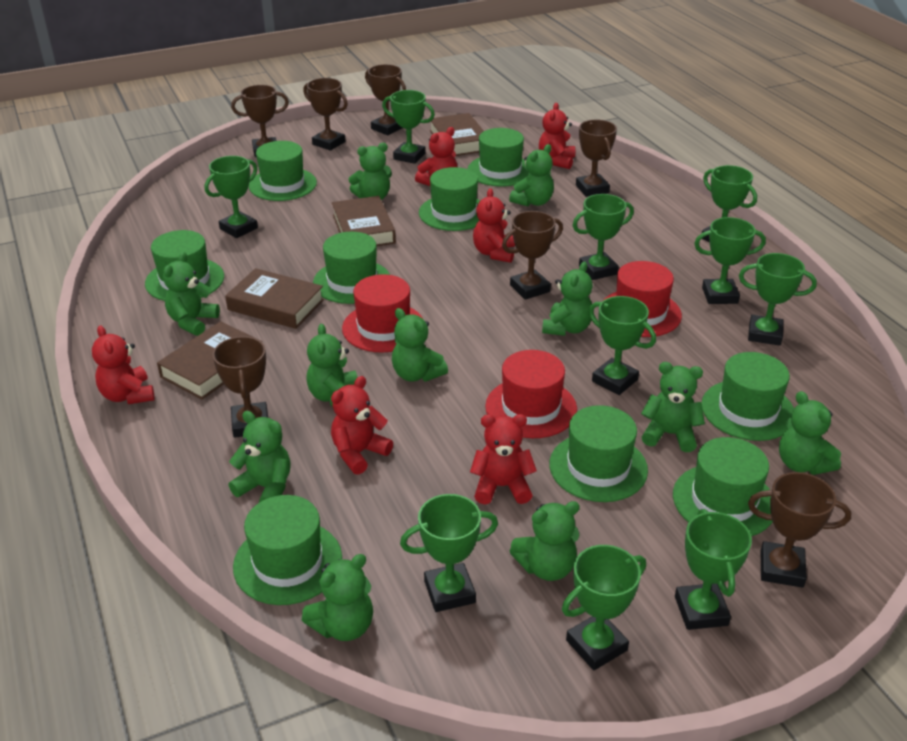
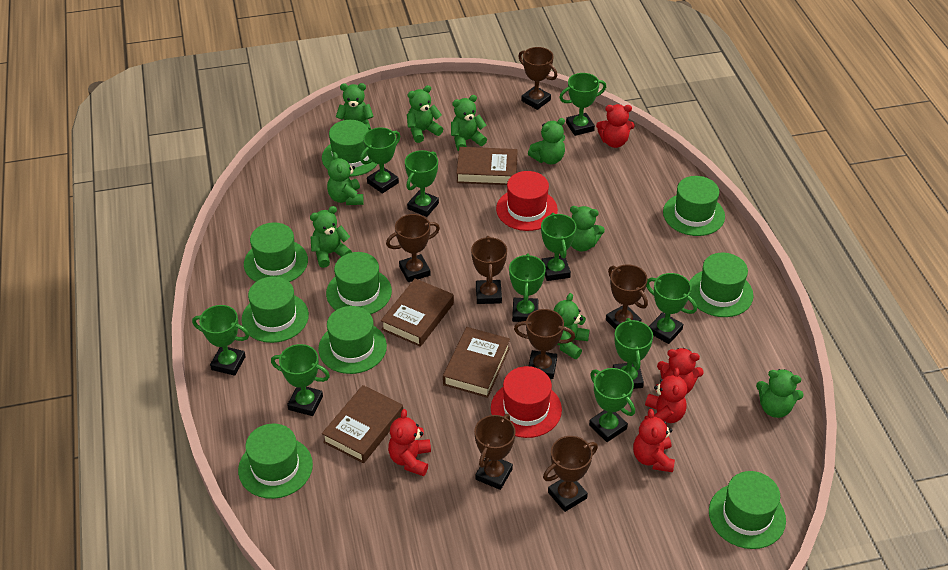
green teddy bear: 11 -> 9
red hat: 3 -> 2
red teddy bear: 6 -> 5

